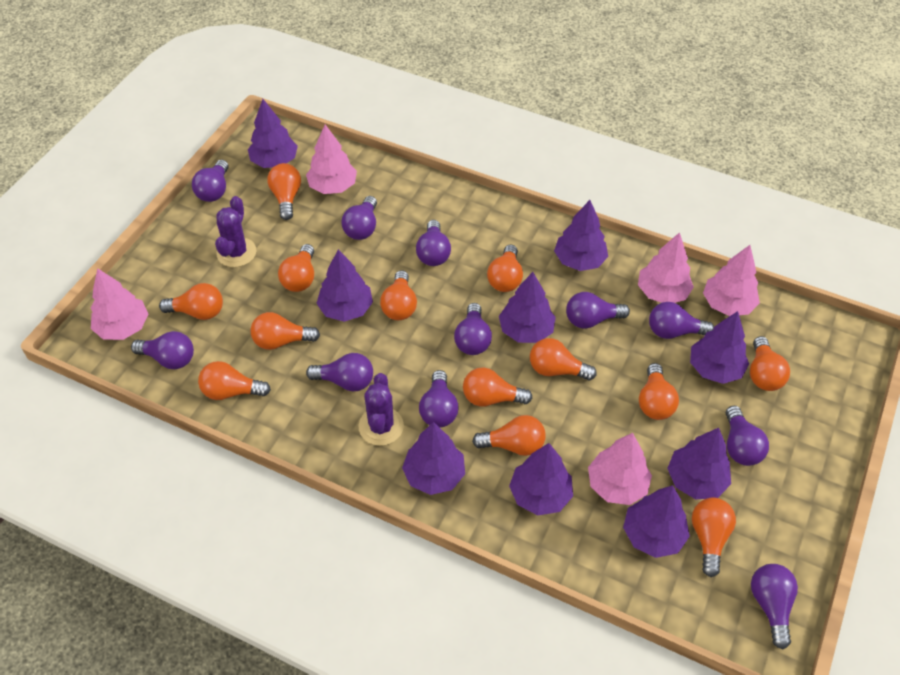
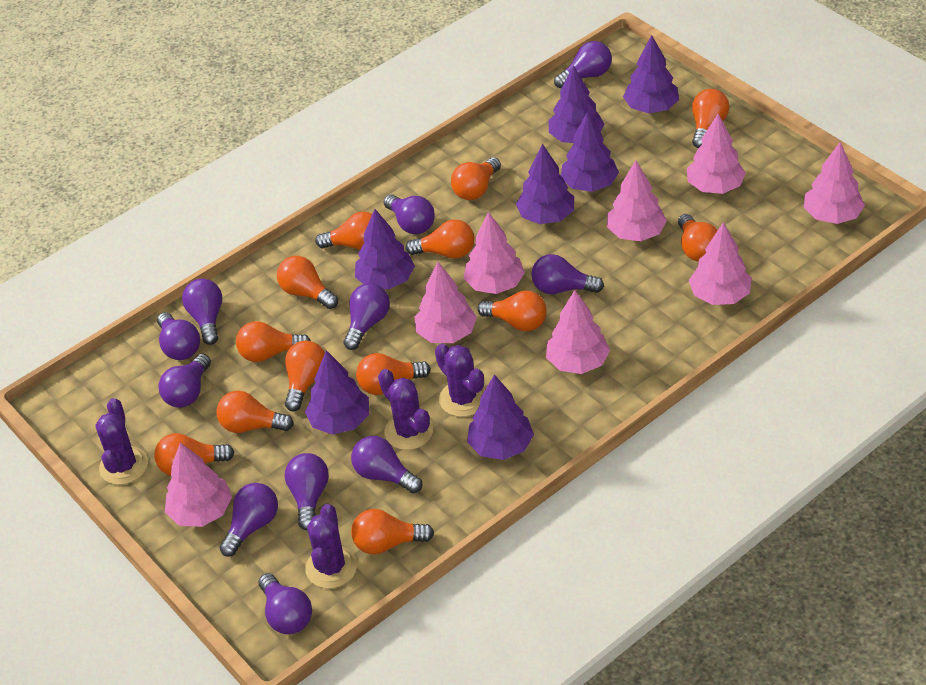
pink tree: 5 -> 8
purple cactus: 2 -> 4
purple tree: 9 -> 7

